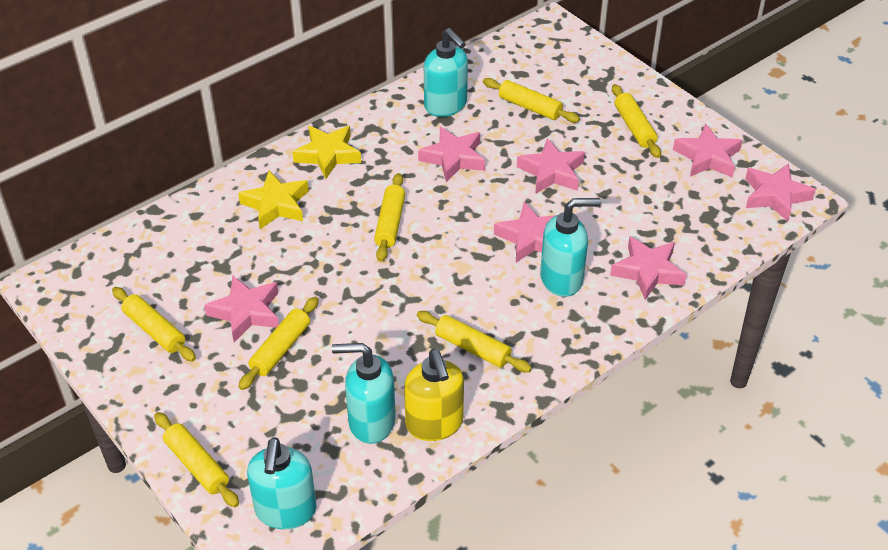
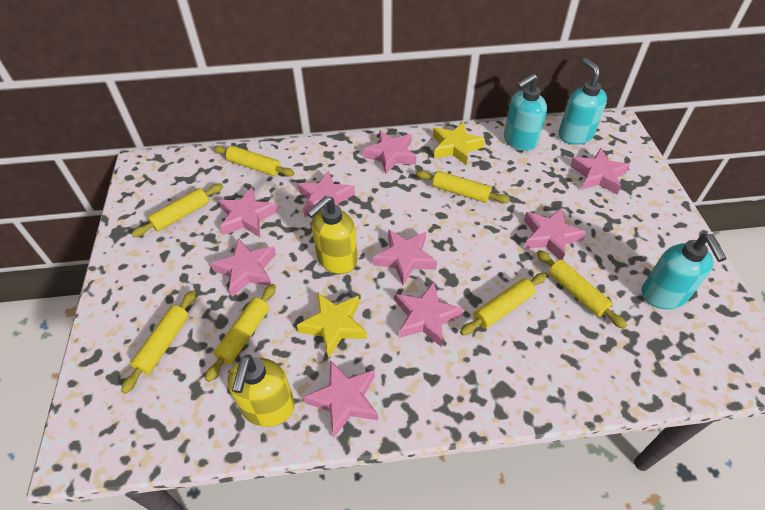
pink star: 7 -> 9
turquoise soap dispenser: 4 -> 3
yellow soap dispenser: 1 -> 2

